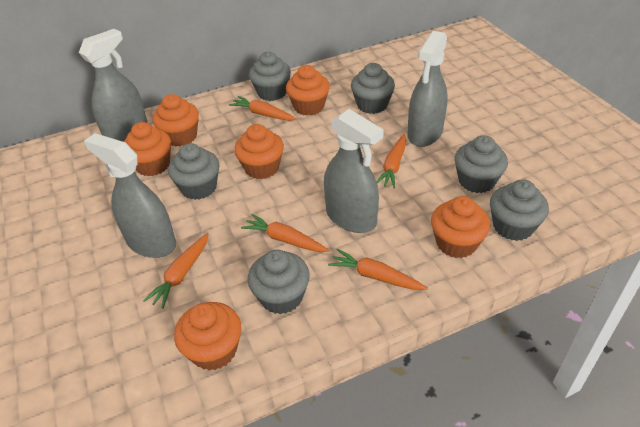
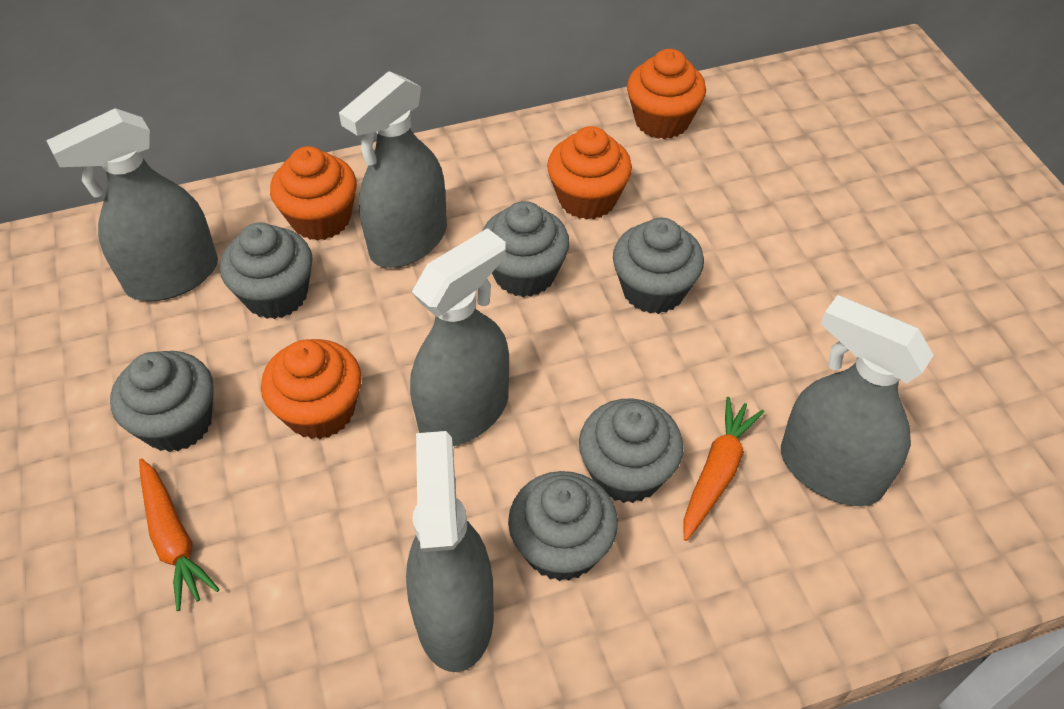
grey spray bottle: 4 -> 5
orange carrot: 5 -> 2
orange cupcake: 6 -> 4

